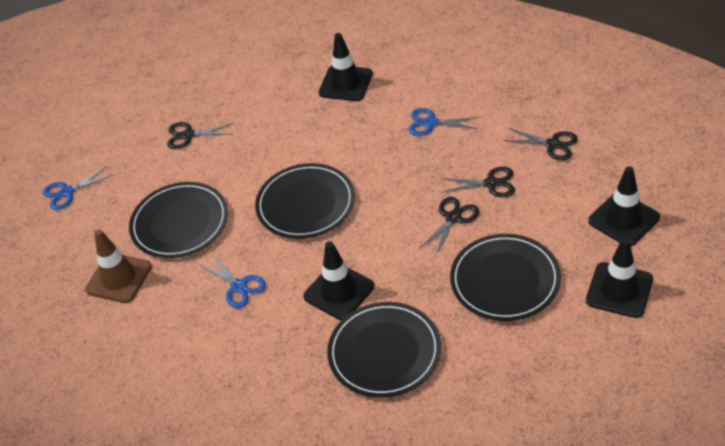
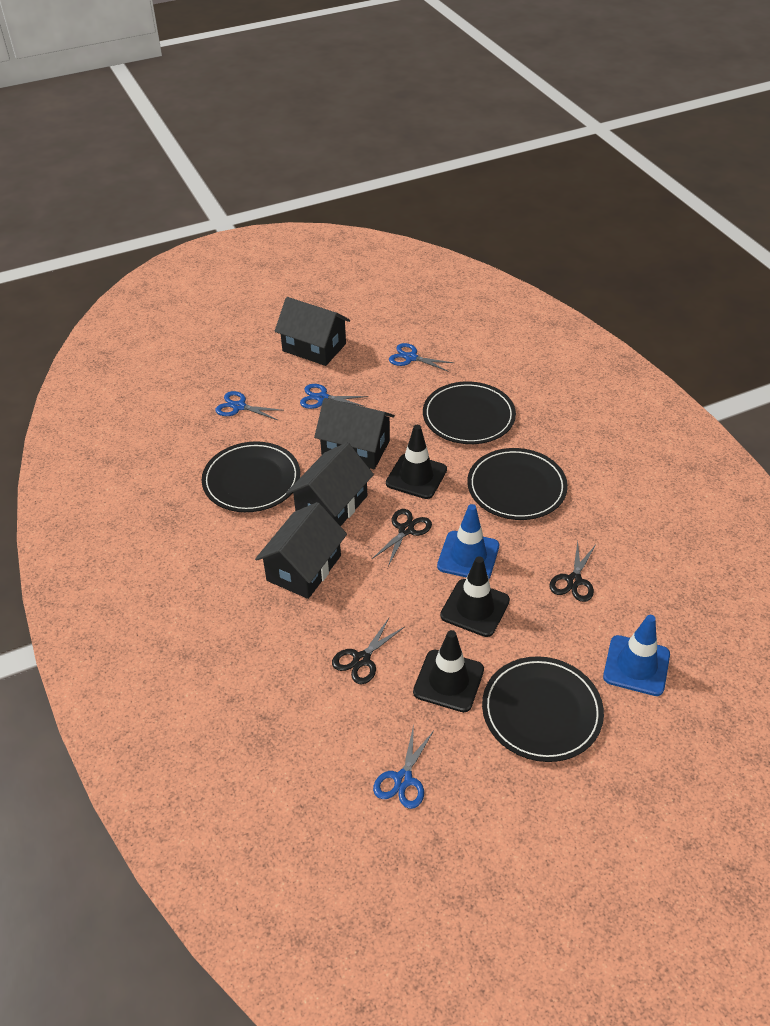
black house: 0 -> 4
black scissors: 4 -> 3
black traffic cone: 4 -> 3
blue scissors: 3 -> 4
blue traffic cone: 0 -> 2
brown traffic cone: 1 -> 0

